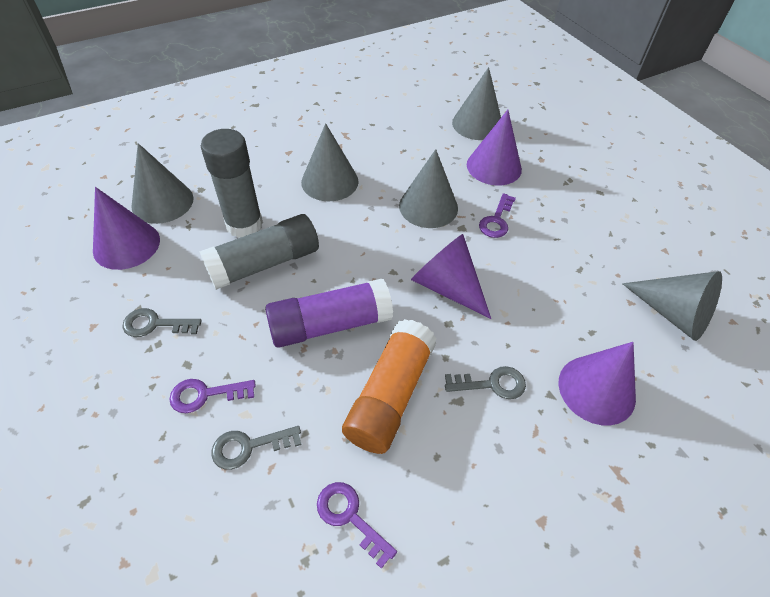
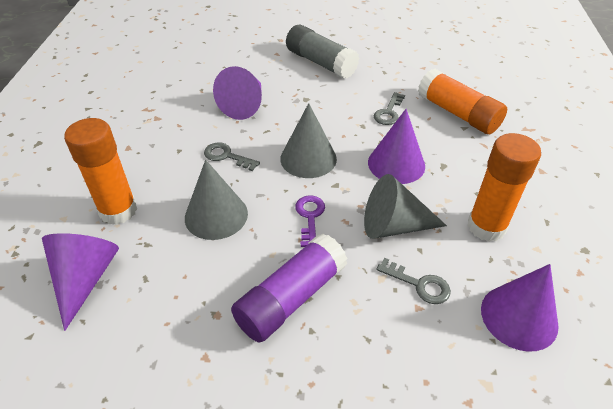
grey cone: 5 -> 3
grey glue stick: 2 -> 1
orange glue stick: 1 -> 3
purple key: 3 -> 1

